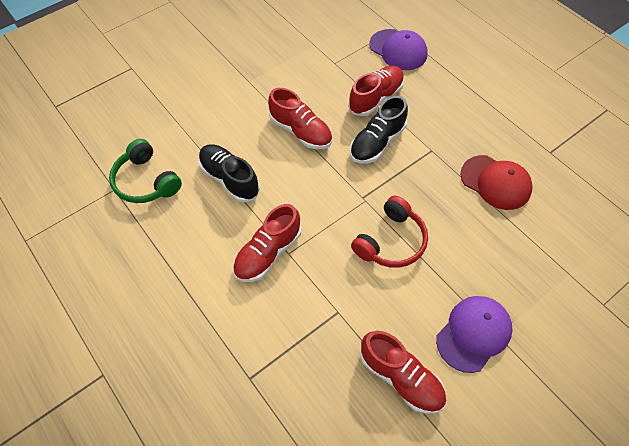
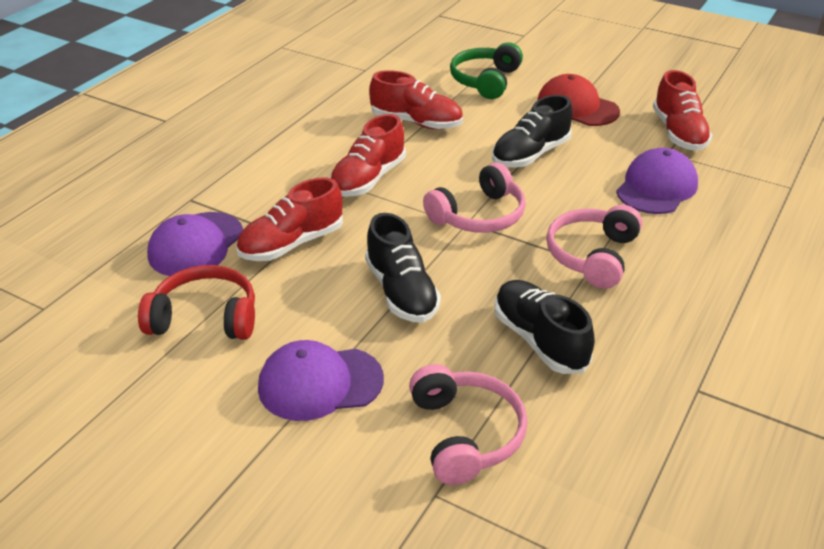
black shoe: 2 -> 3
pink headphones: 0 -> 3
purple cap: 2 -> 3

